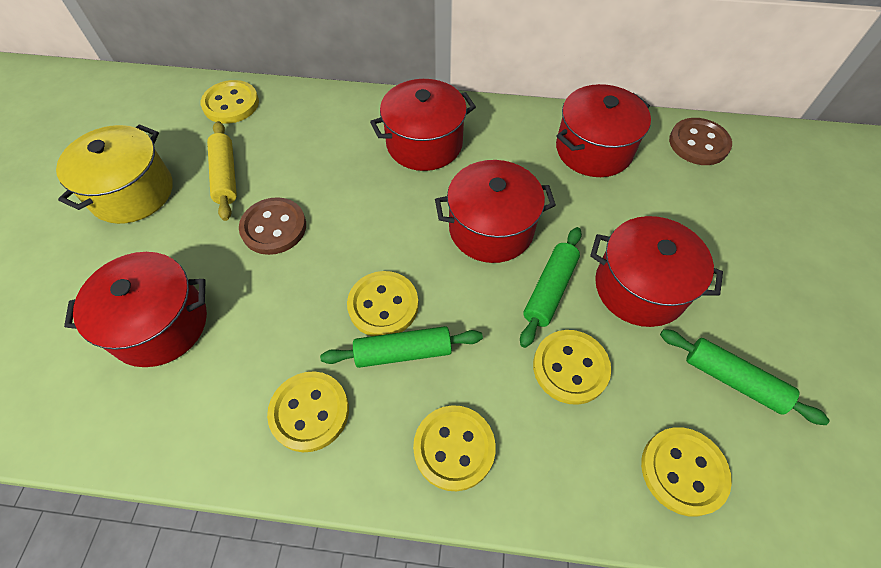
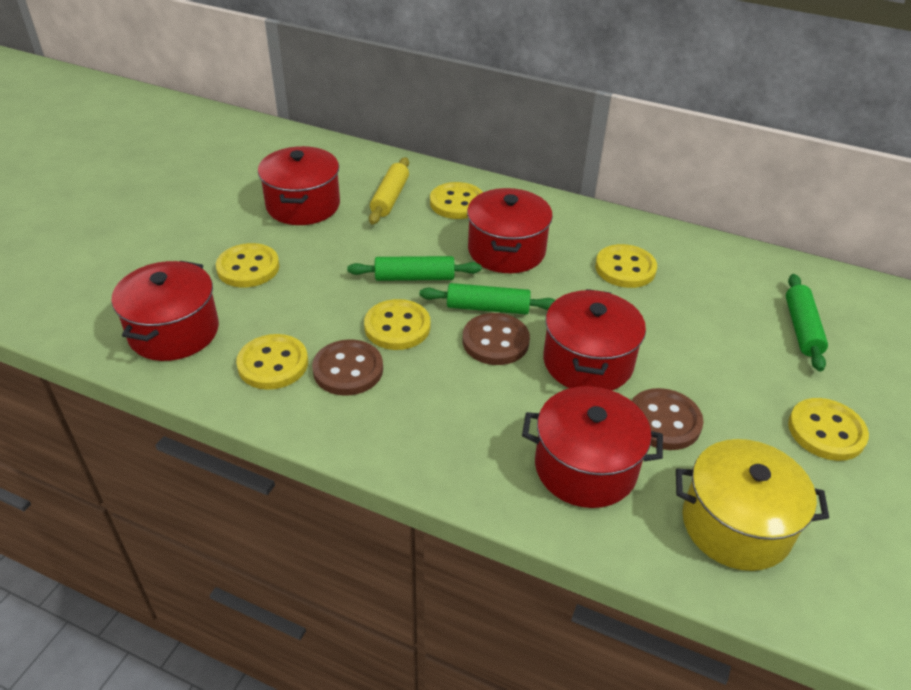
brown button: 2 -> 3

